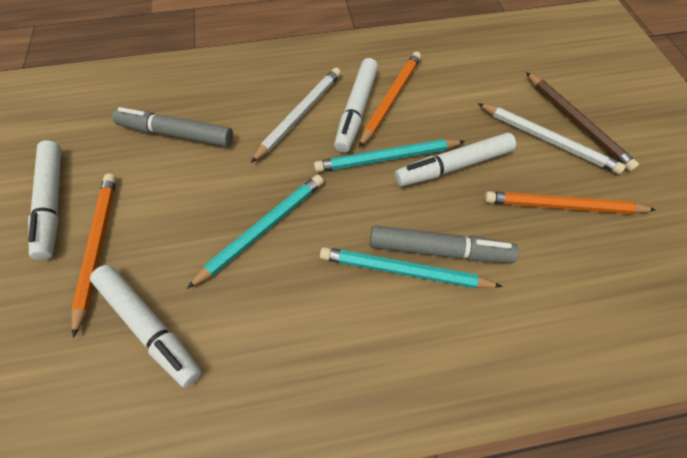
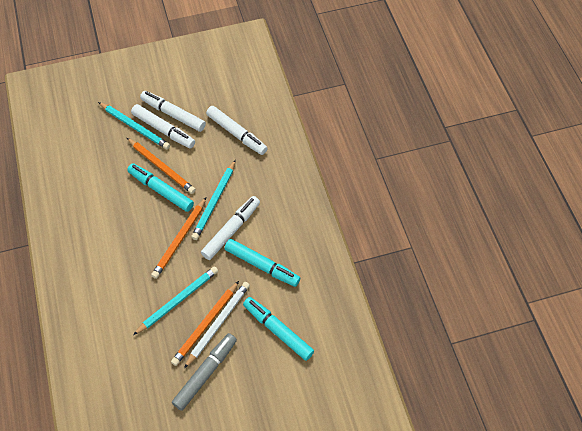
brown pencil: 1 -> 0
grey marker: 2 -> 1
turquoise marker: 0 -> 3
white pencil: 2 -> 1

